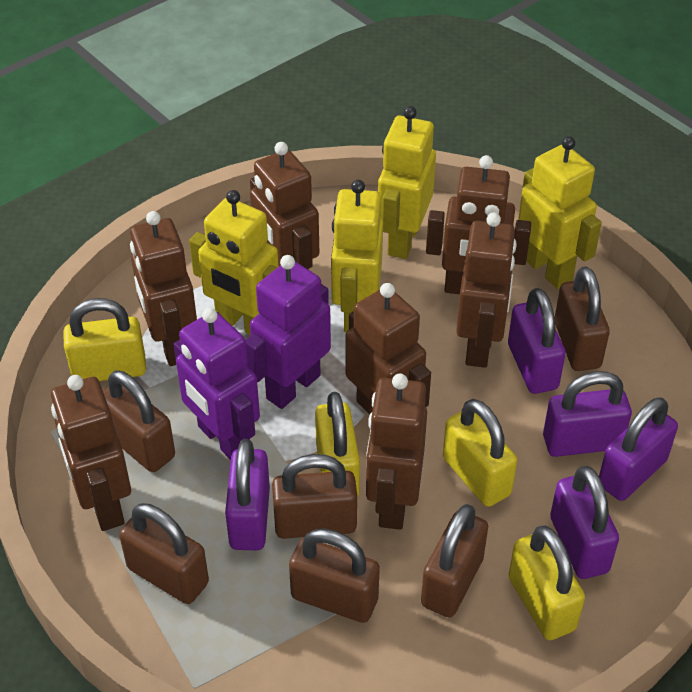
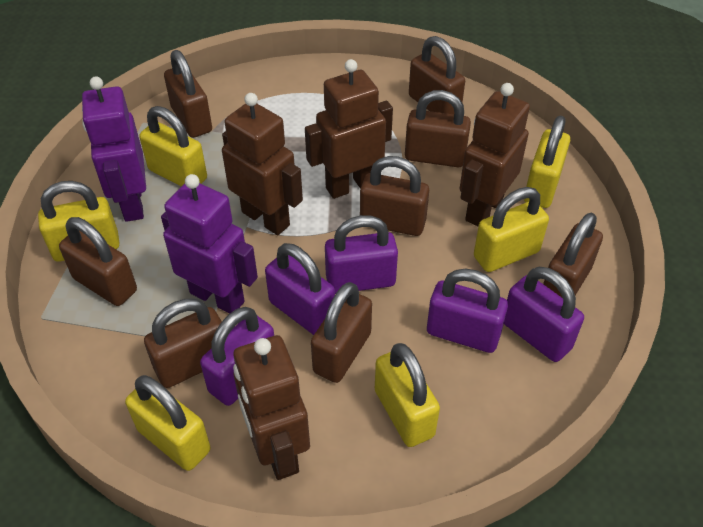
brown padlock: 6 -> 8
brown robot: 7 -> 4
yellow padlock: 4 -> 6
yellow robot: 4 -> 0

